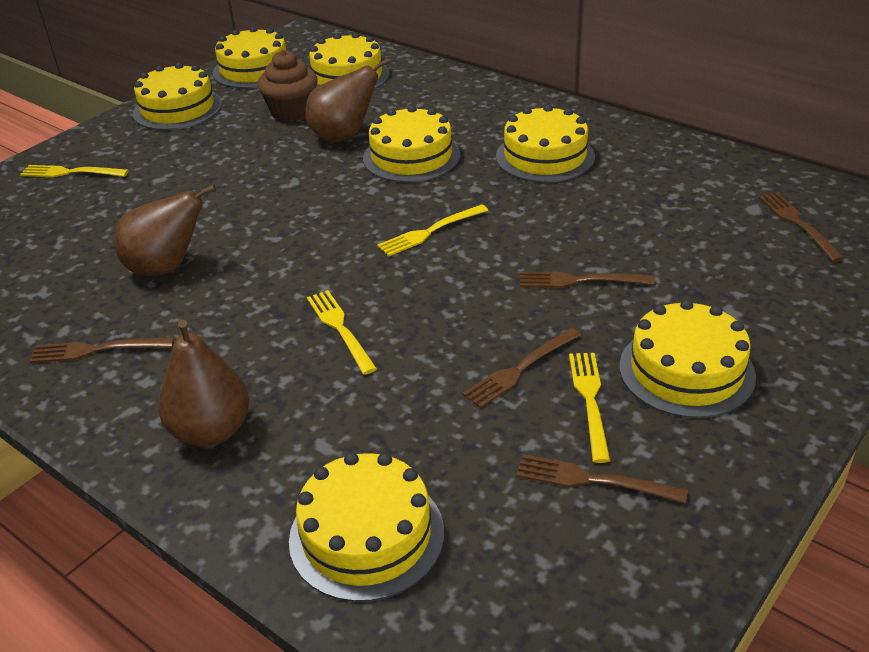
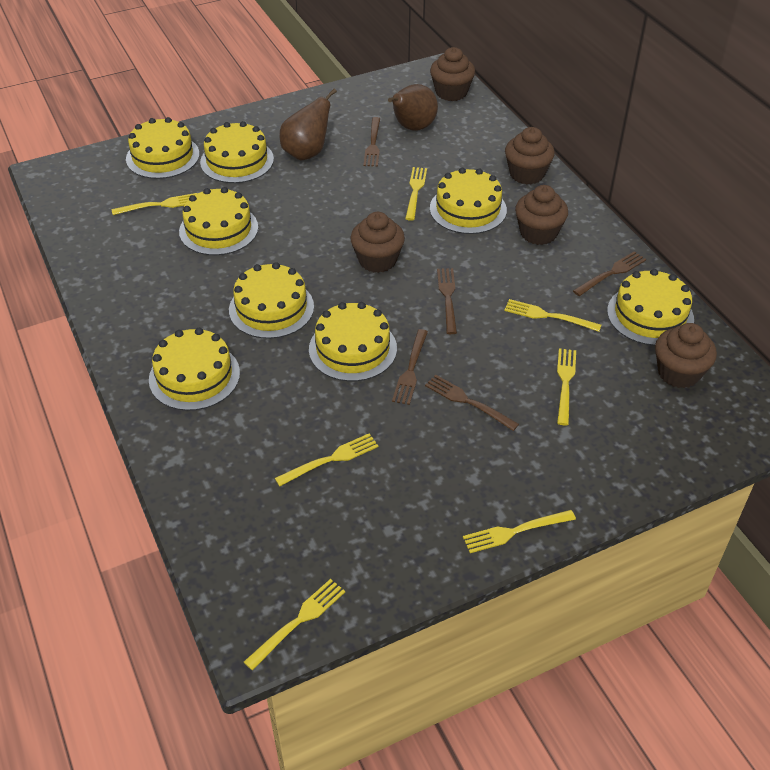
brown cupcake: 1 -> 5
brown pear: 3 -> 2
yellow cake: 7 -> 8
yellow fork: 4 -> 7

